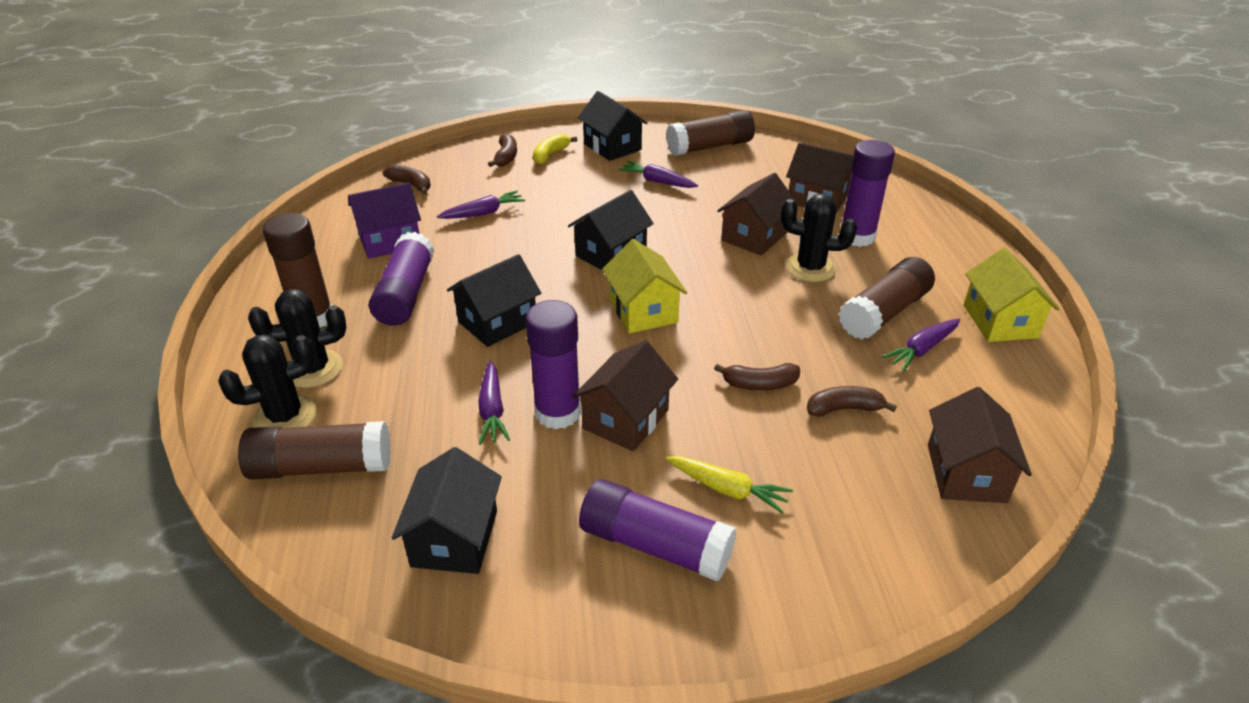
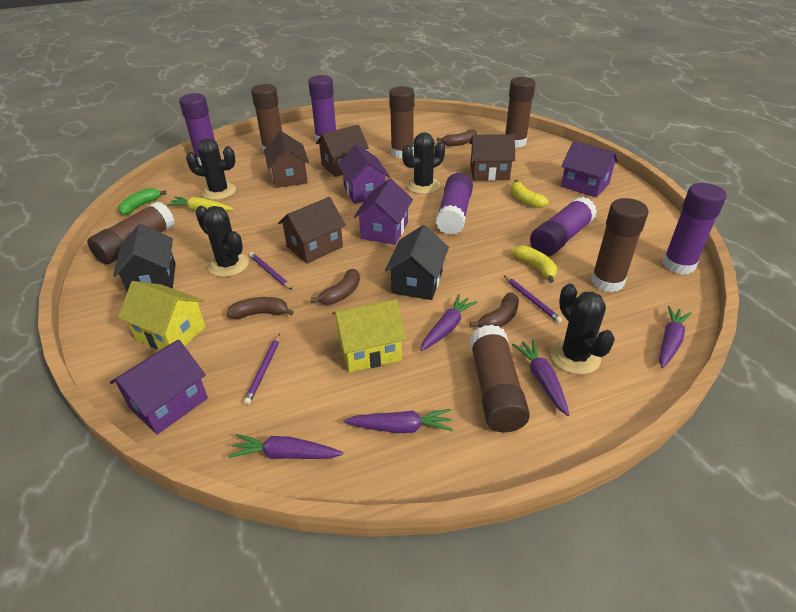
black cactus: 3 -> 4
black house: 4 -> 2
brown glue stick: 4 -> 6
green banana: 0 -> 1
purple carrot: 4 -> 5
purple glue stick: 4 -> 5
purple house: 1 -> 4
purple pencil: 0 -> 3
yellow banana: 1 -> 2

